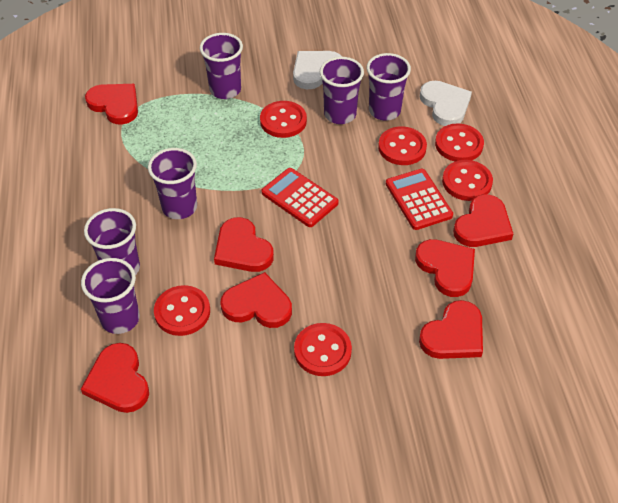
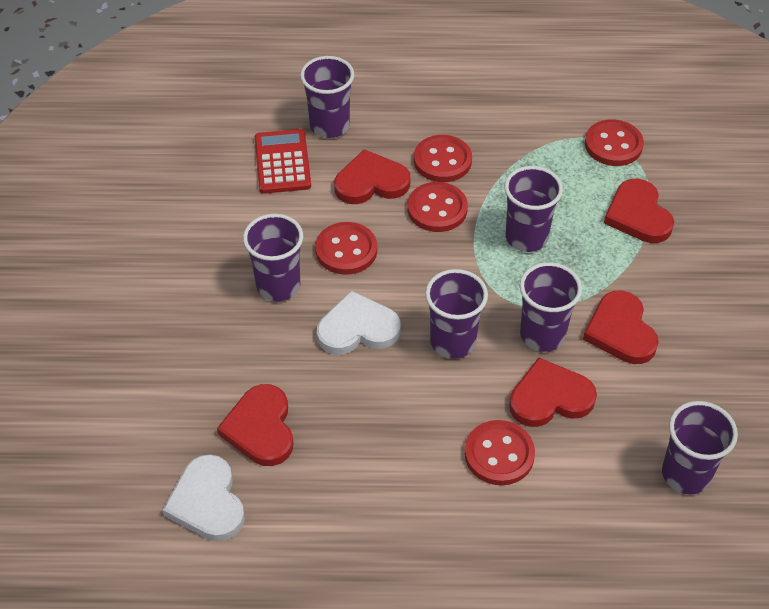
red button: 6 -> 5
red calculator: 2 -> 1
red heart: 7 -> 5

